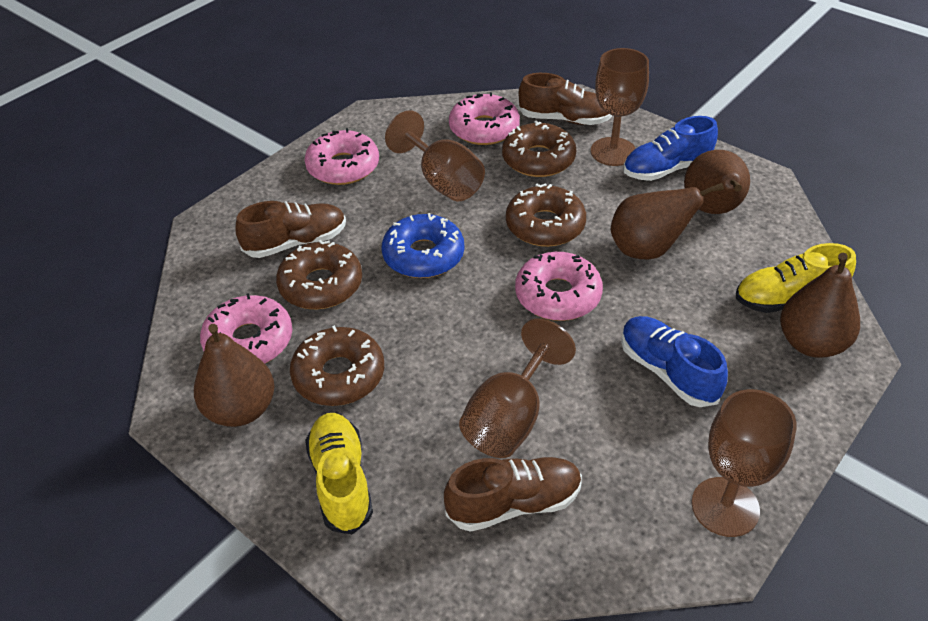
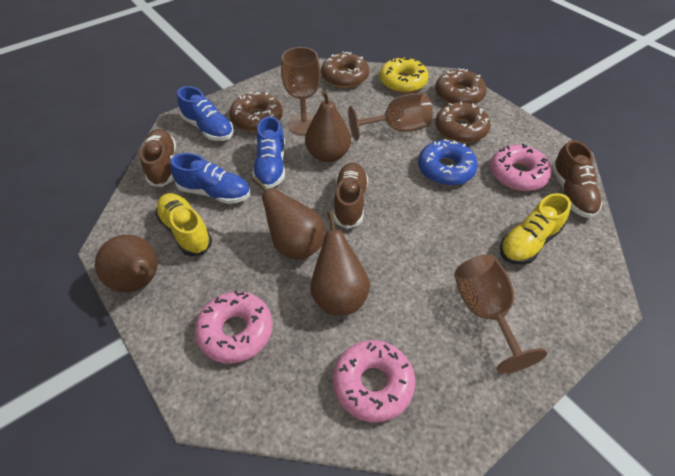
blue shoe: 2 -> 3
brown goblet: 4 -> 3
pink donut: 4 -> 3
yellow donut: 0 -> 1

